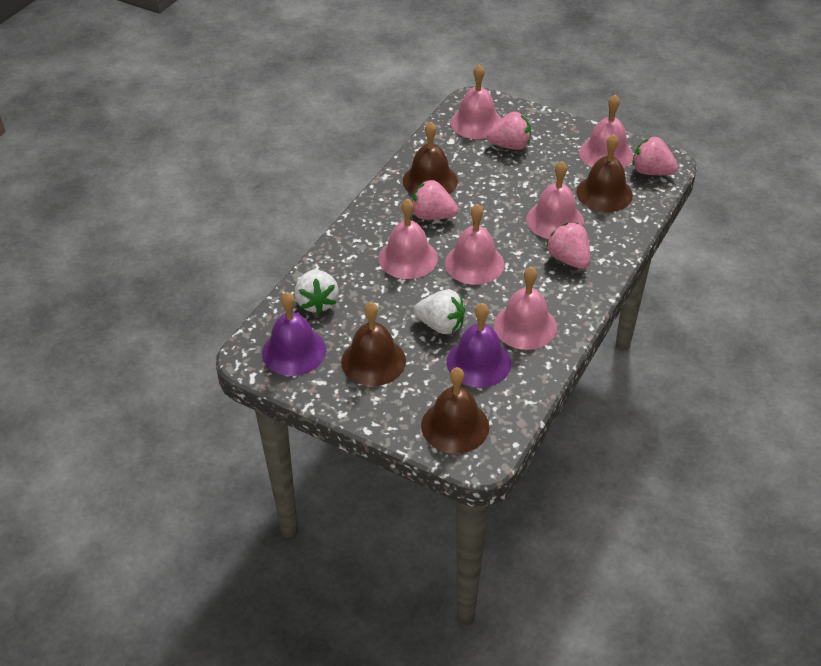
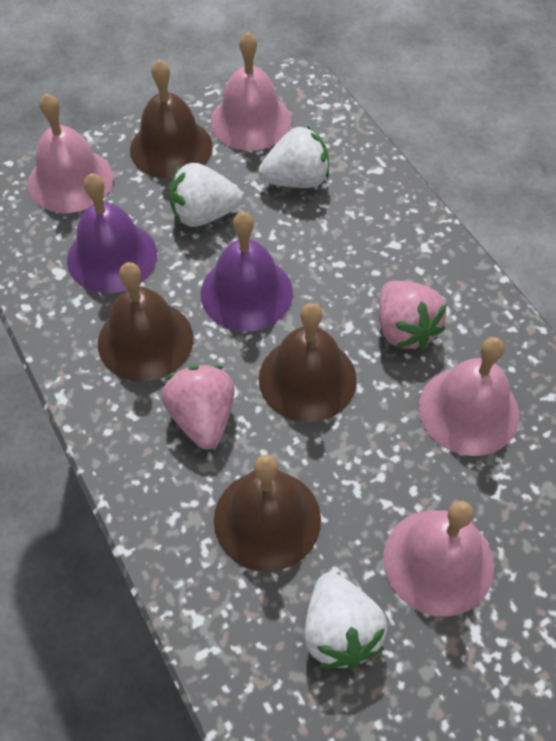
pink bell: 6 -> 4
pink strawberry: 4 -> 2
white strawberry: 2 -> 3

